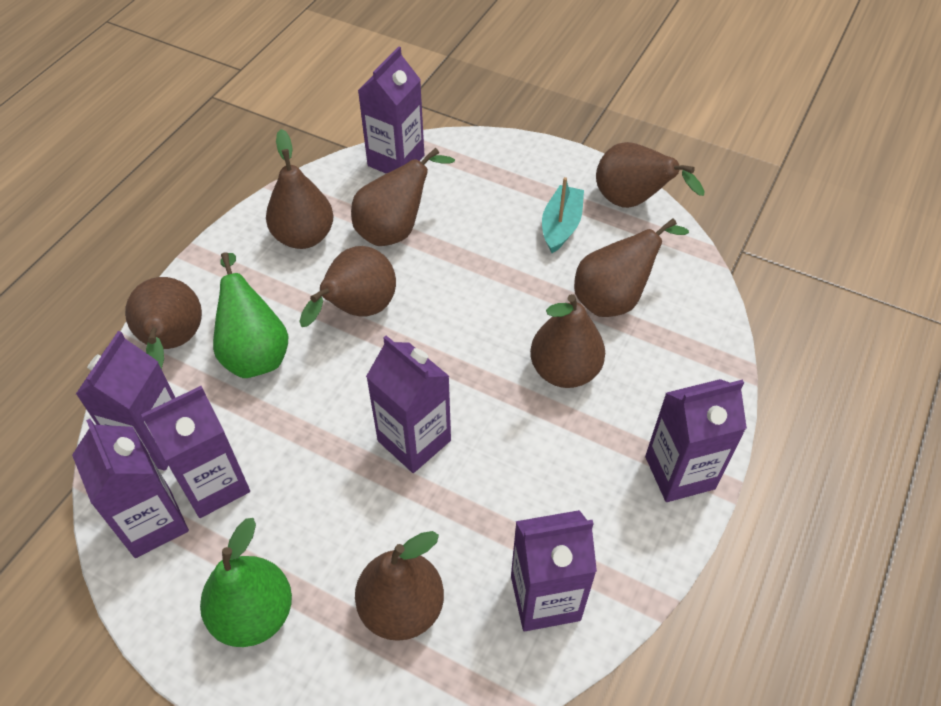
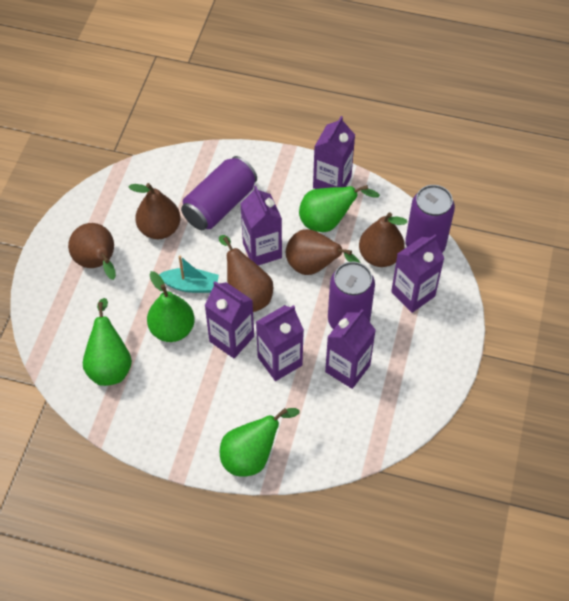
brown pear: 8 -> 5
green pear: 2 -> 4
purple can: 0 -> 3
purple carton: 7 -> 6

